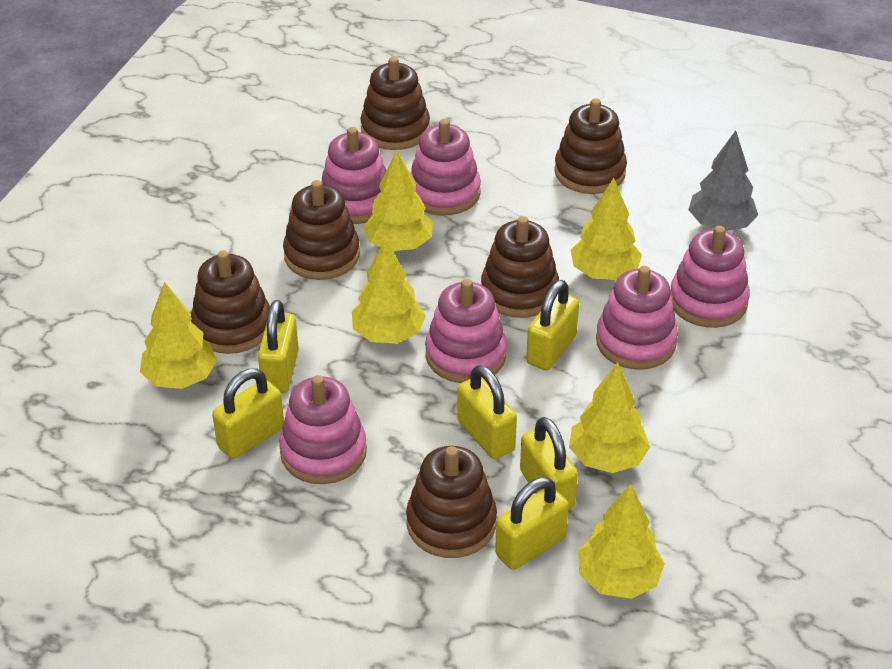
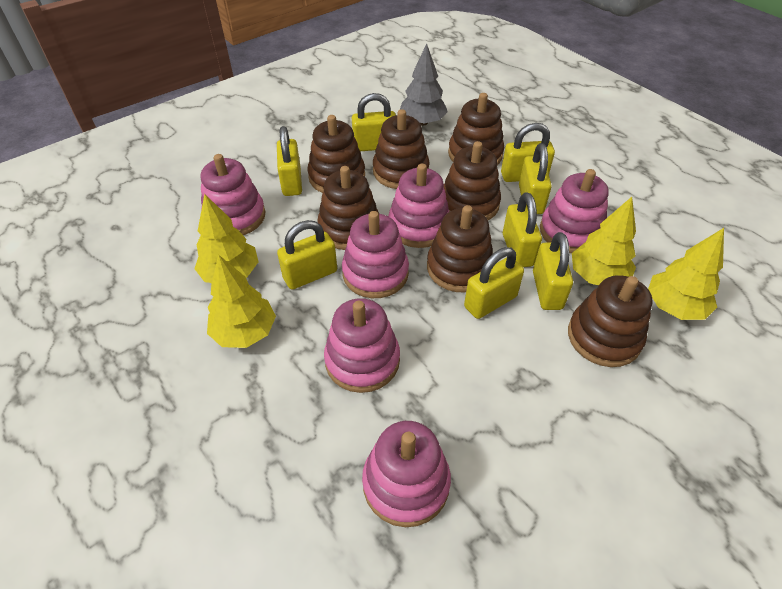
brown stacking toy: 6 -> 7
yellow padlock: 6 -> 8
yellow tree: 6 -> 4

